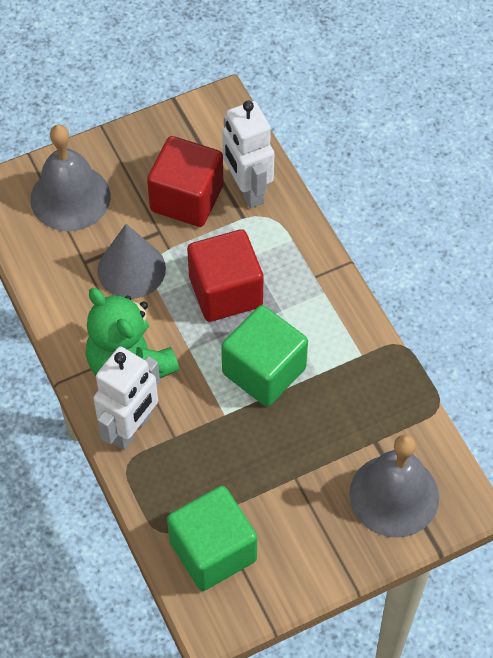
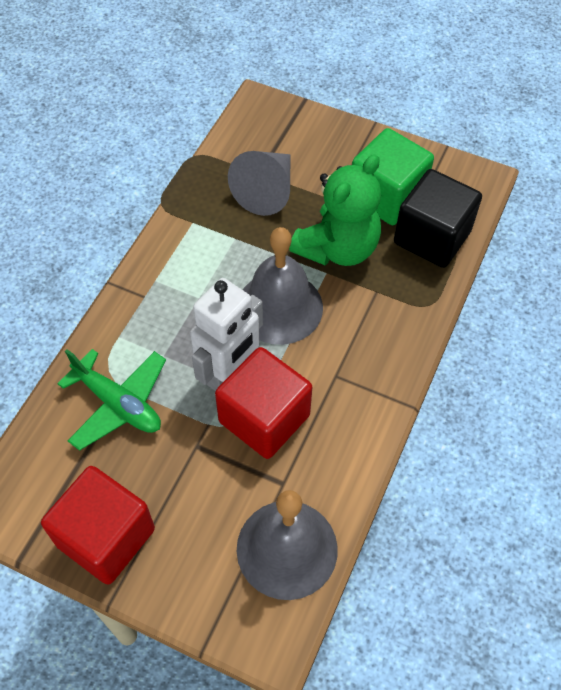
black cube: 0 -> 1
green cube: 2 -> 1
green plane: 0 -> 1
white robot: 2 -> 1

